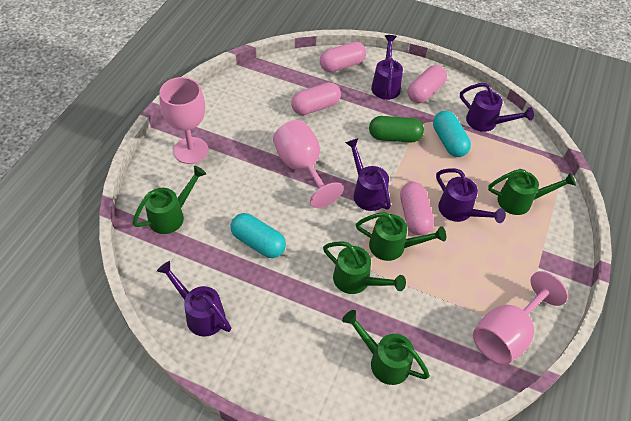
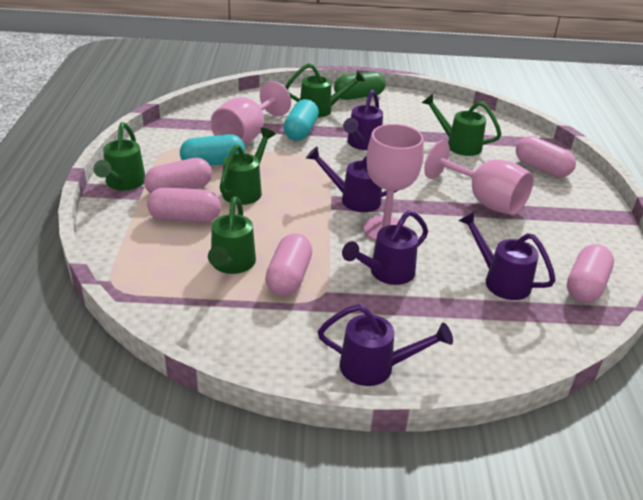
pink capsule: 4 -> 5

